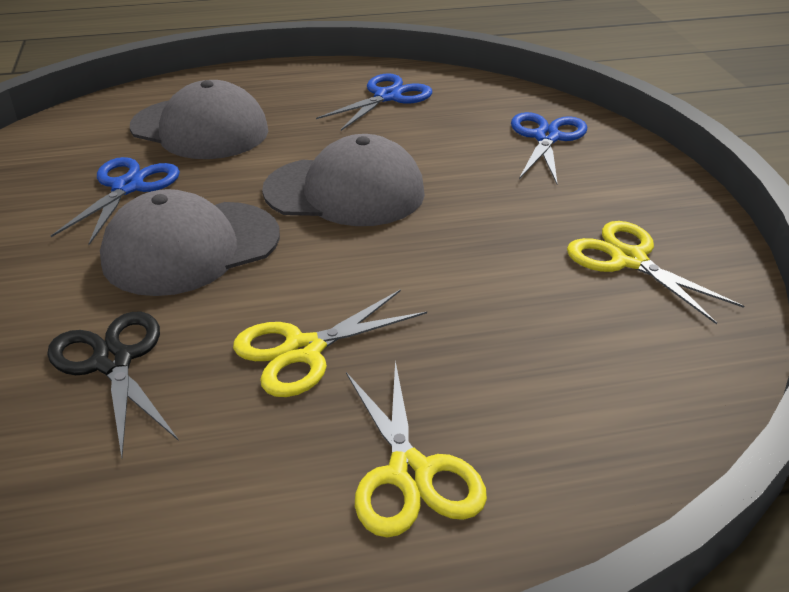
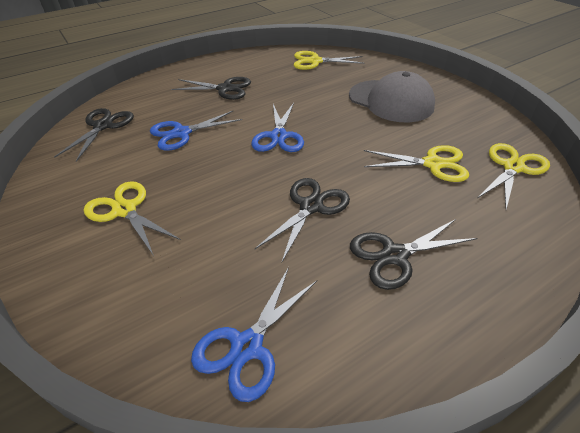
black scissors: 1 -> 4
grey cap: 3 -> 1
yellow scissors: 3 -> 4

